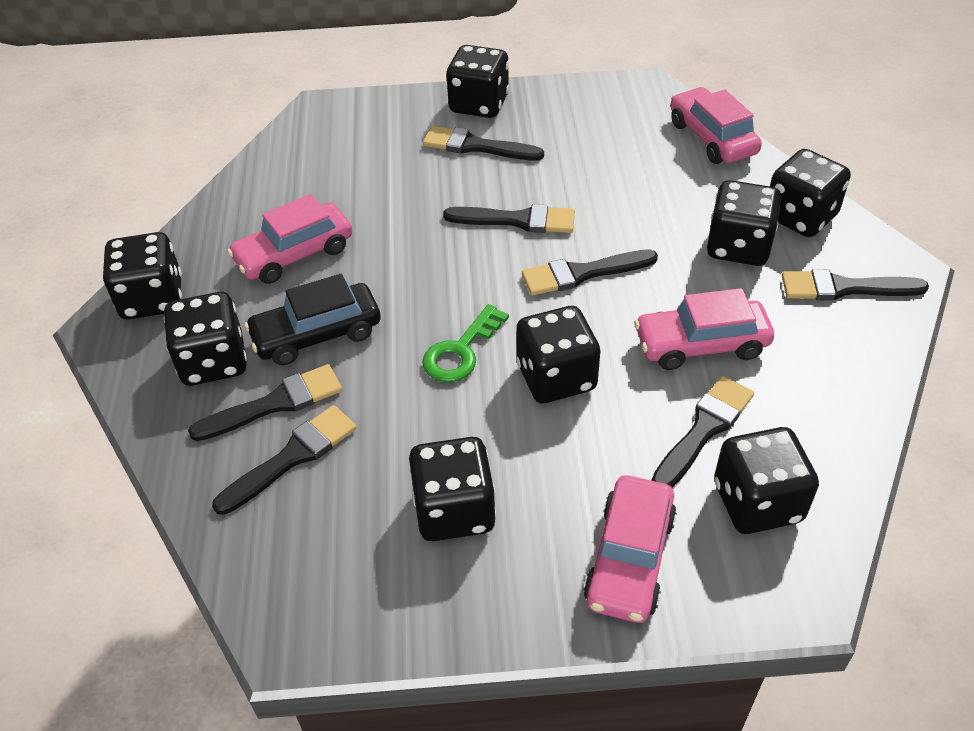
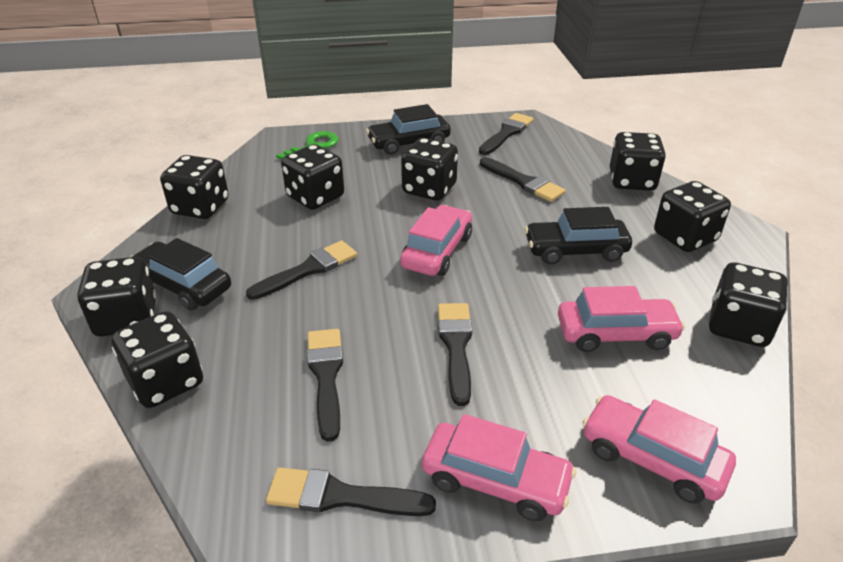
black brush: 7 -> 6
black car: 1 -> 3

